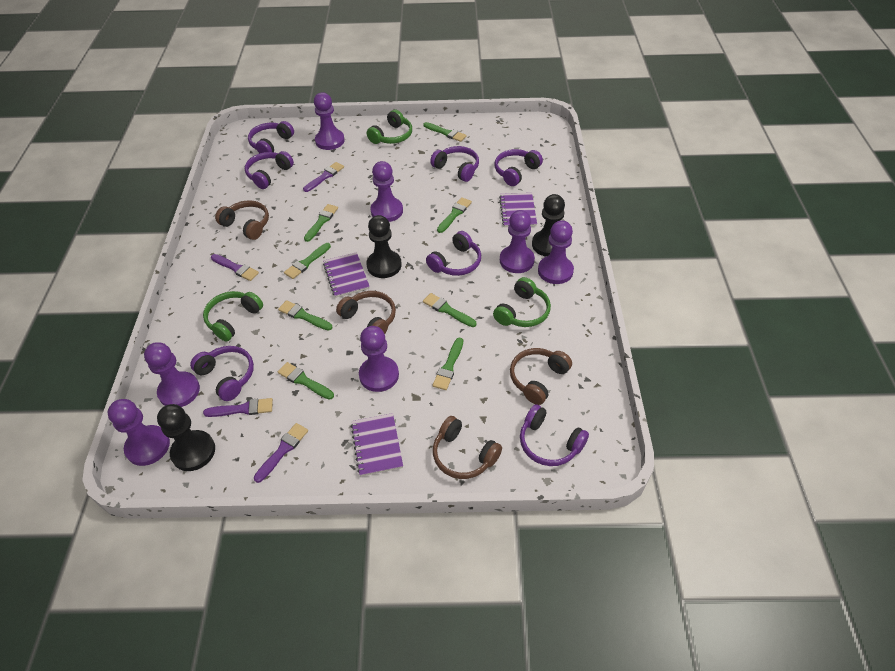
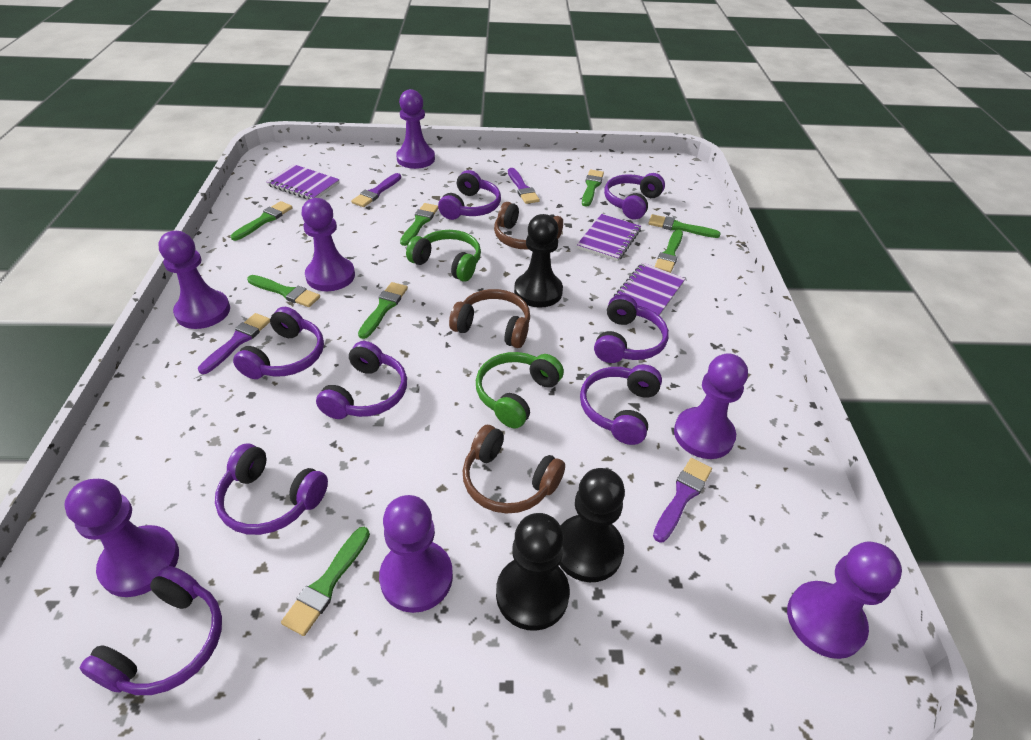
brown headphones: 4 -> 3
green headphones: 3 -> 2
purple headphones: 7 -> 8

